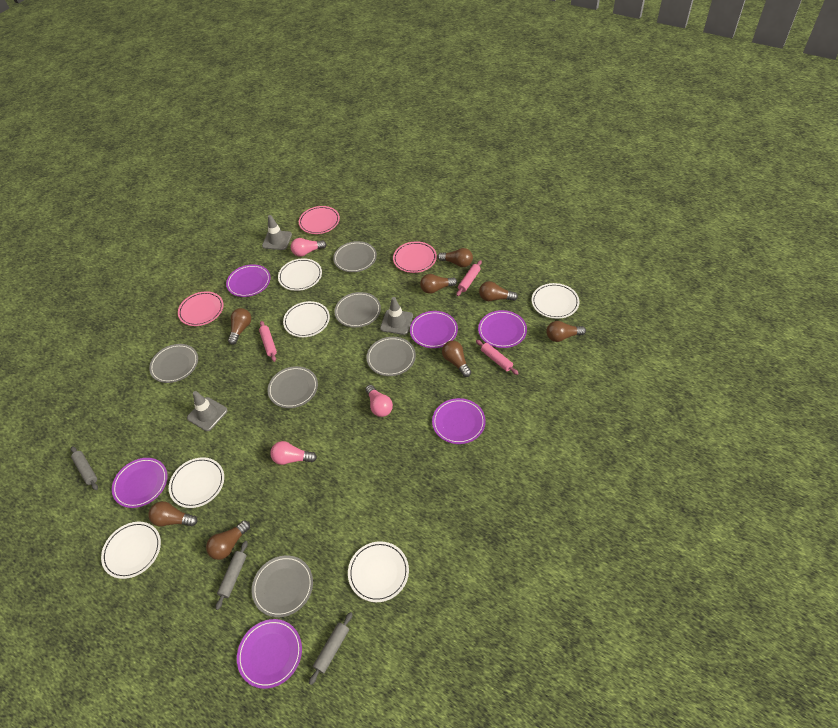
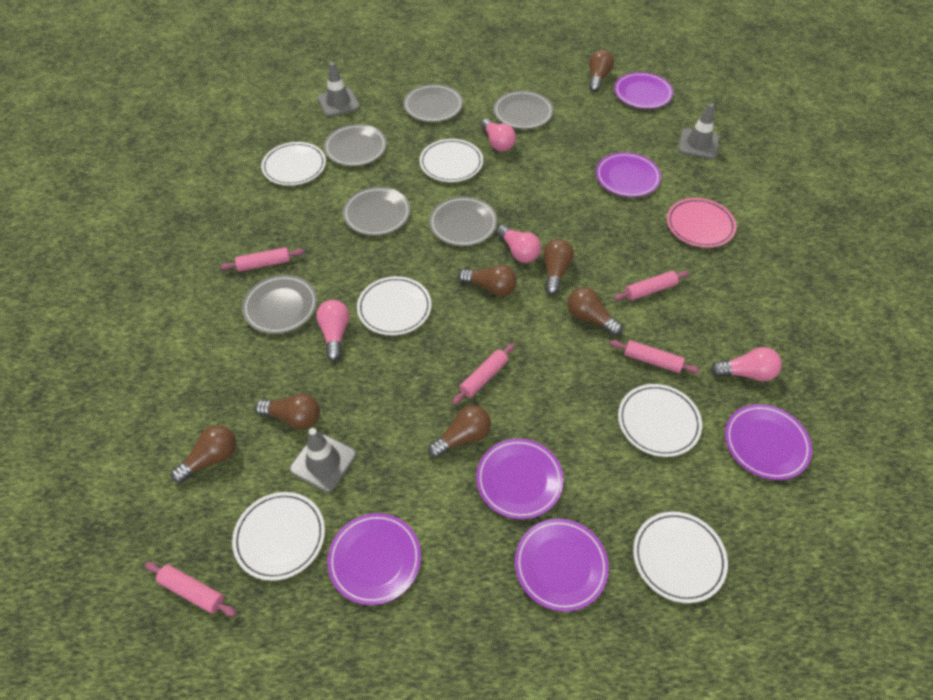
brown light bulb: 8 -> 7
grey rolling pin: 3 -> 0
pink light bulb: 3 -> 4
pink plate: 3 -> 1
pink rolling pin: 3 -> 5

